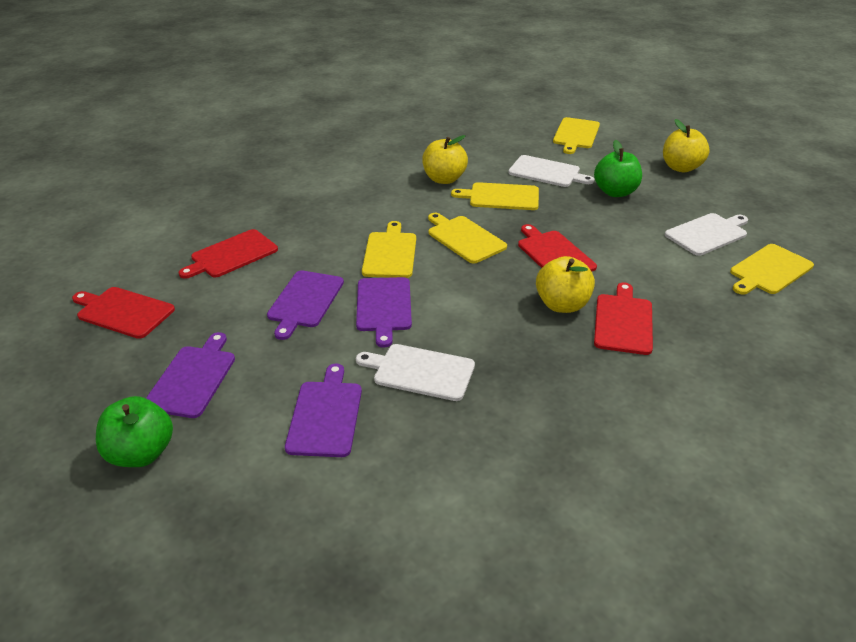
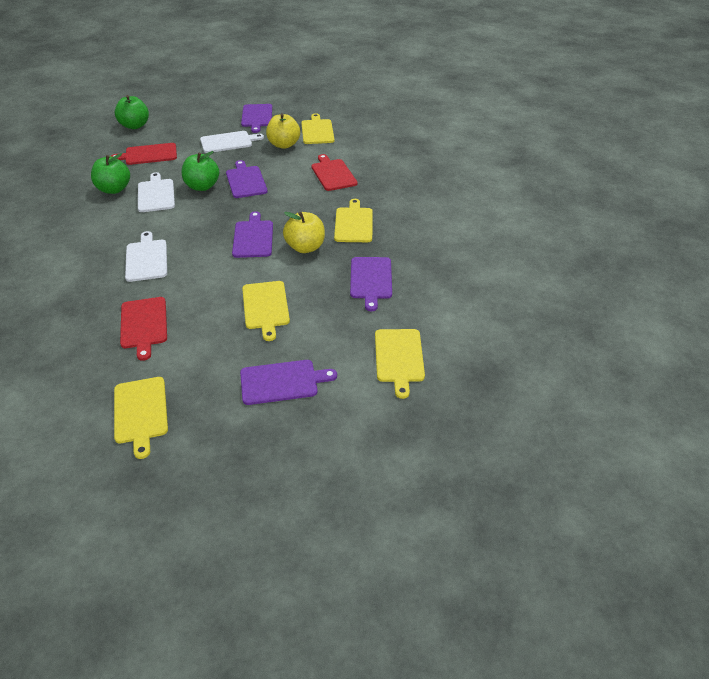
green apple: 2 -> 3
purple cutting board: 4 -> 5
red cutting board: 4 -> 3
yellow apple: 3 -> 2

